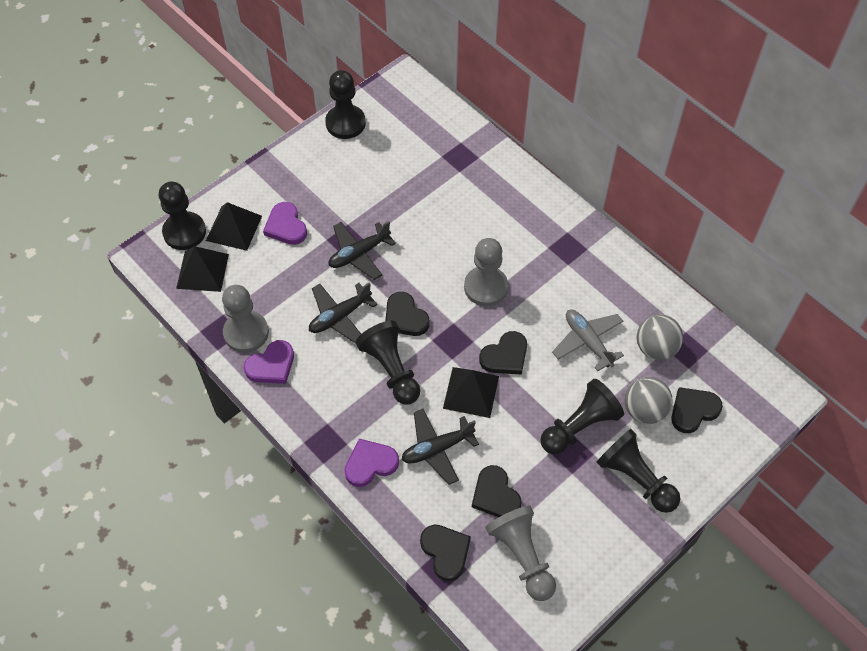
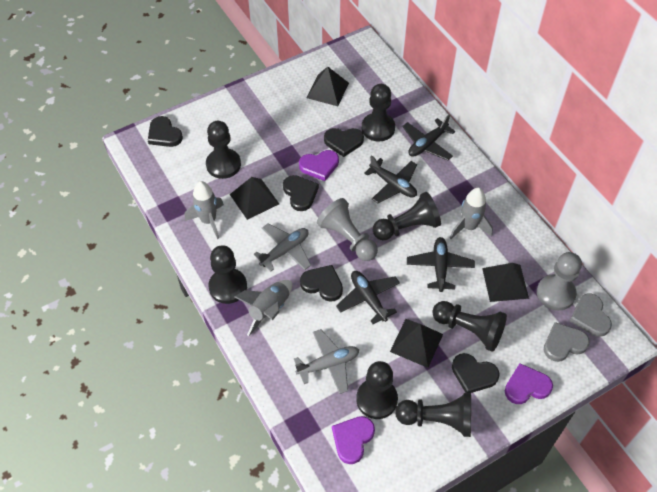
black pawn: 5 -> 7
black plane: 3 -> 4
black pyramid: 3 -> 4
grey ball: 2 -> 0
grey heart: 0 -> 2
grey pawn: 3 -> 2
grey plane: 1 -> 2
grey rocket: 0 -> 3

